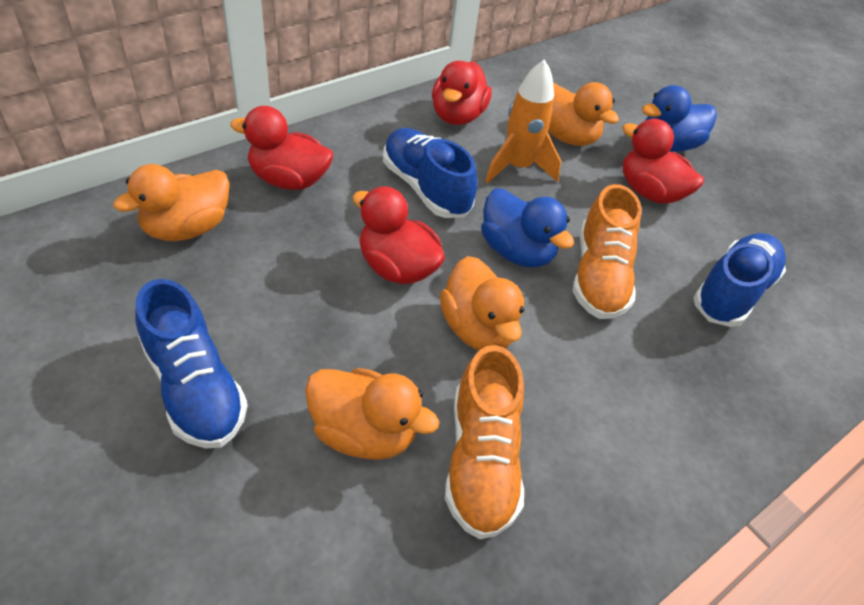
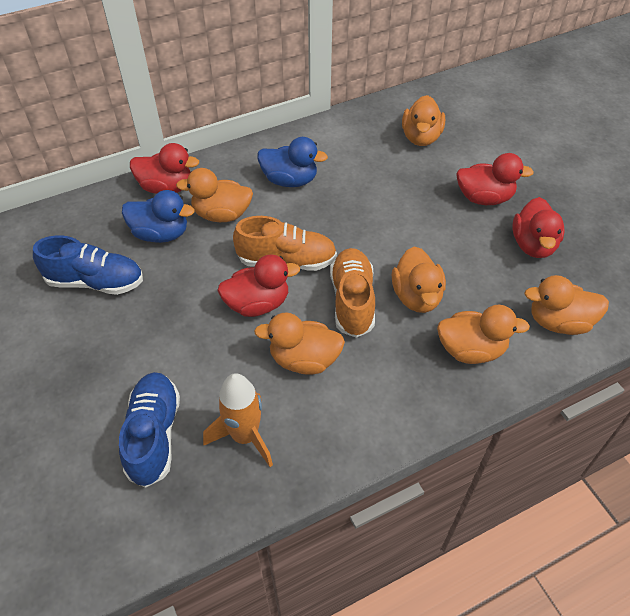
blue shoe: 3 -> 2
orange duck: 4 -> 6

